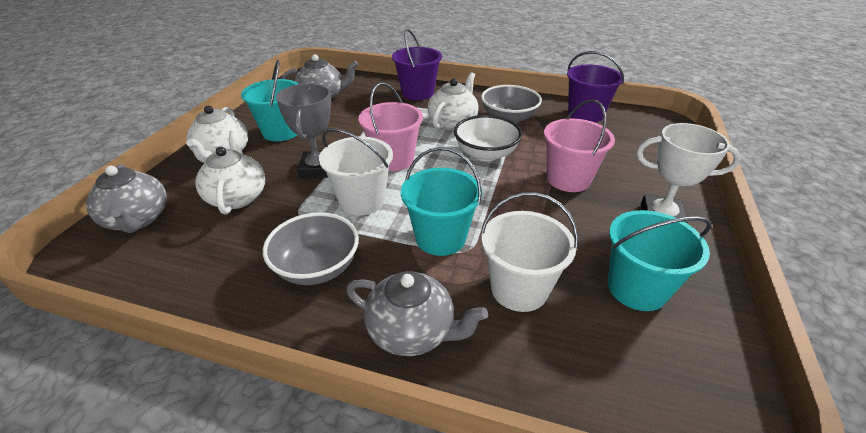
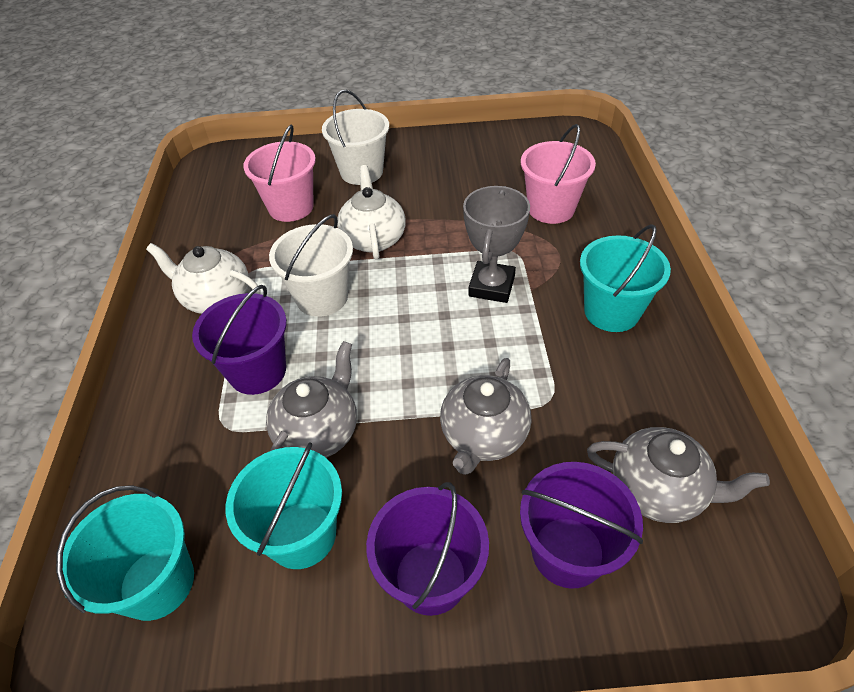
grey bowl: 2 -> 0
purple bucket: 2 -> 3
white bowl: 1 -> 0
white teapot: 3 -> 2
white trophy: 1 -> 0

